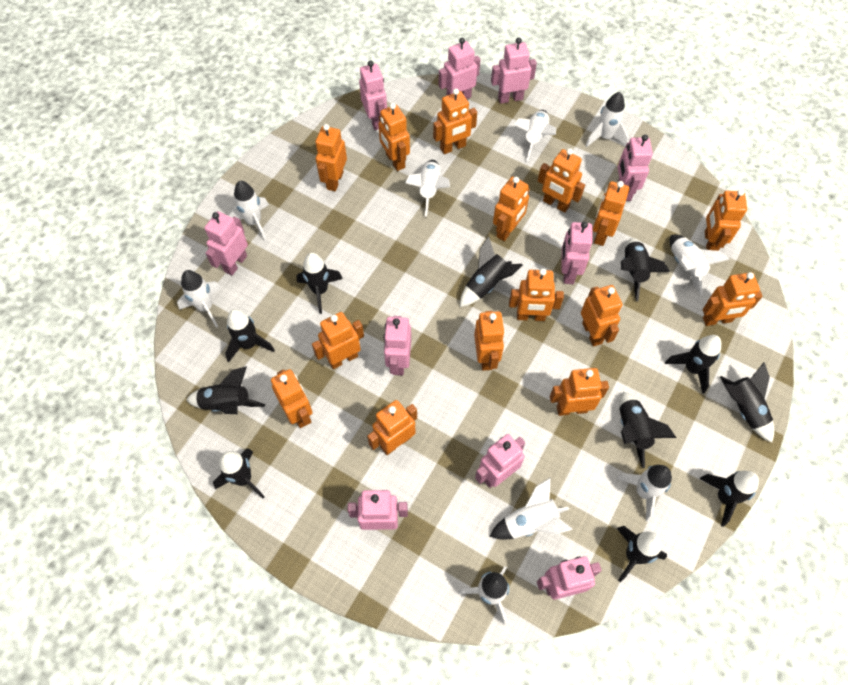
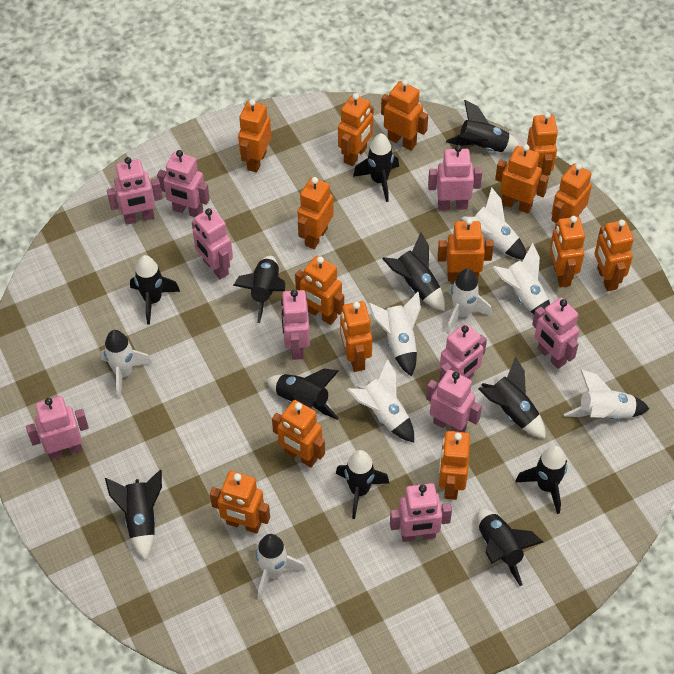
white rocket: 9 -> 8

